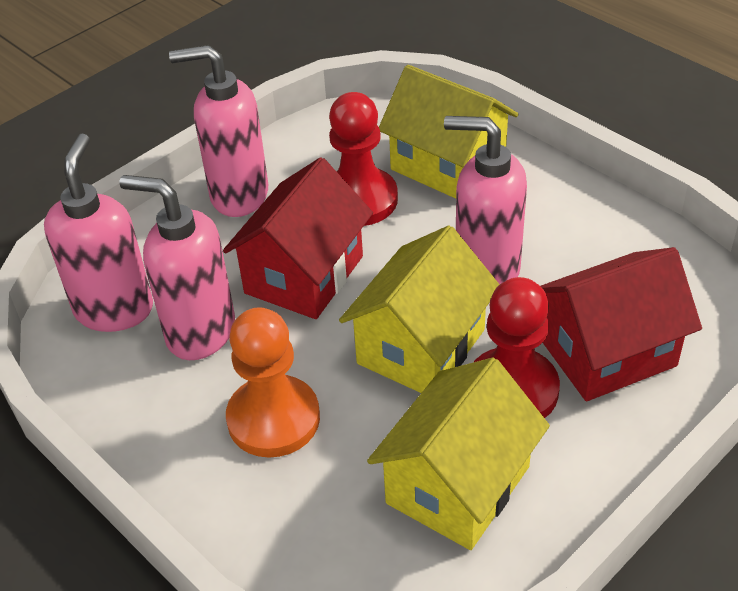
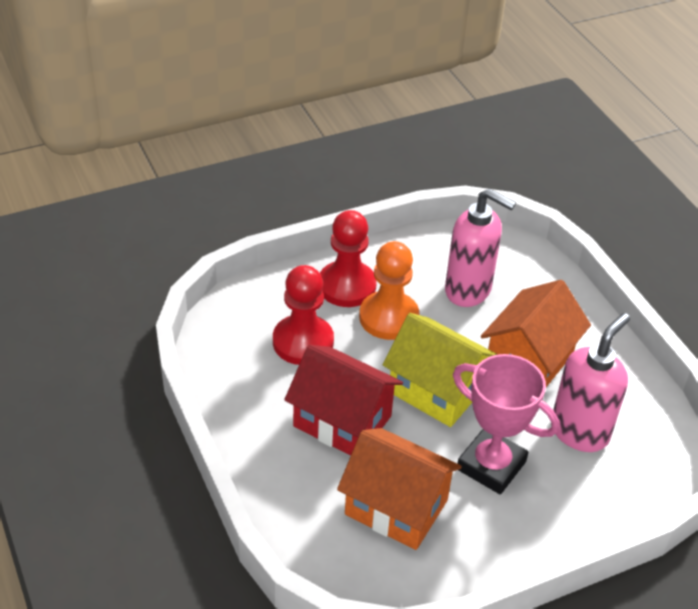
orange house: 0 -> 2
pink soap dispenser: 4 -> 2
pink trophy: 0 -> 1
red house: 2 -> 1
yellow house: 3 -> 1

